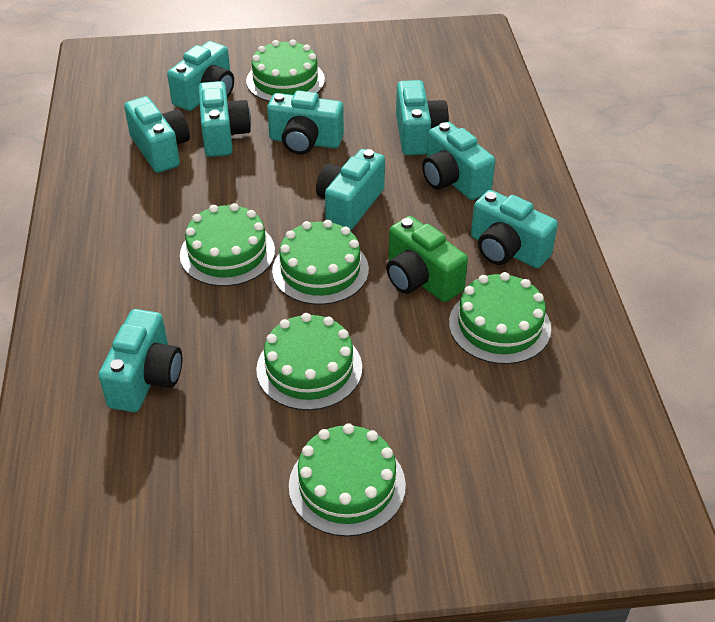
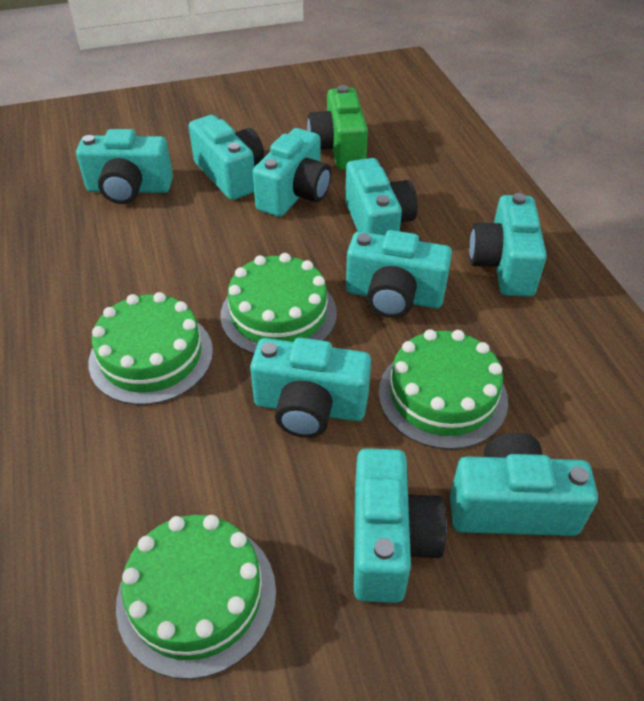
green cake: 6 -> 4

